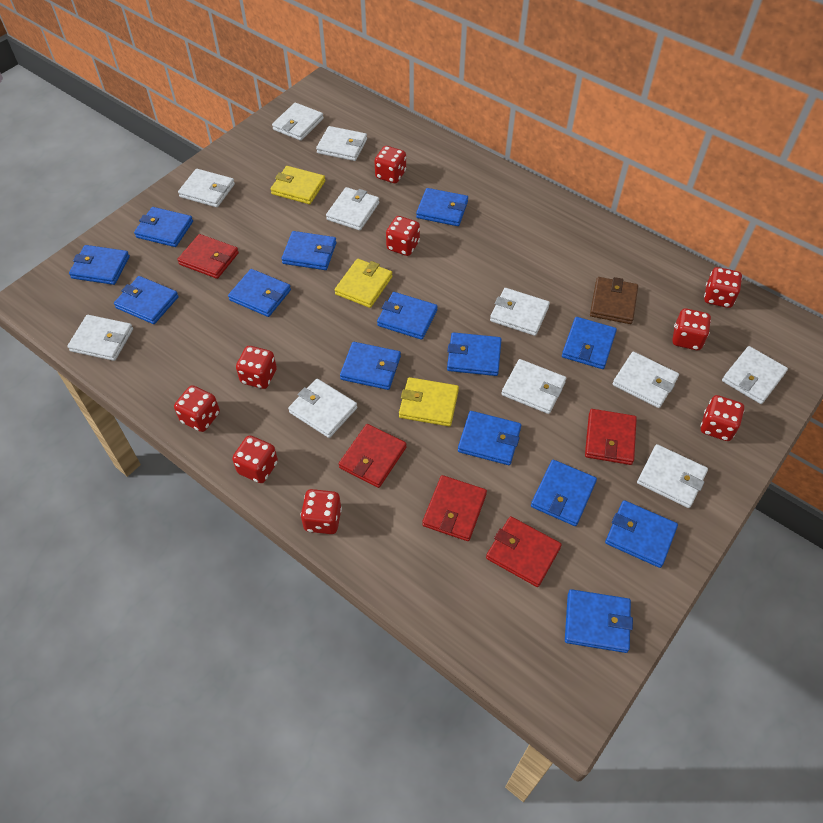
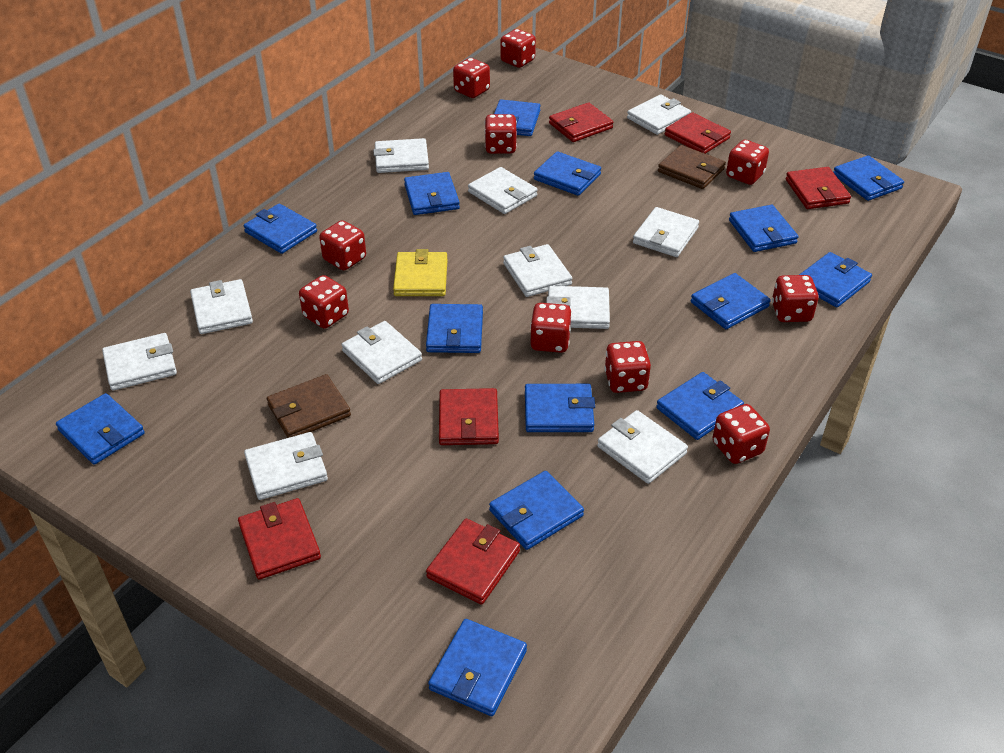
brown wallet: 1 -> 2
red dice: 9 -> 10
red wallet: 5 -> 6
yellow wallet: 3 -> 1

